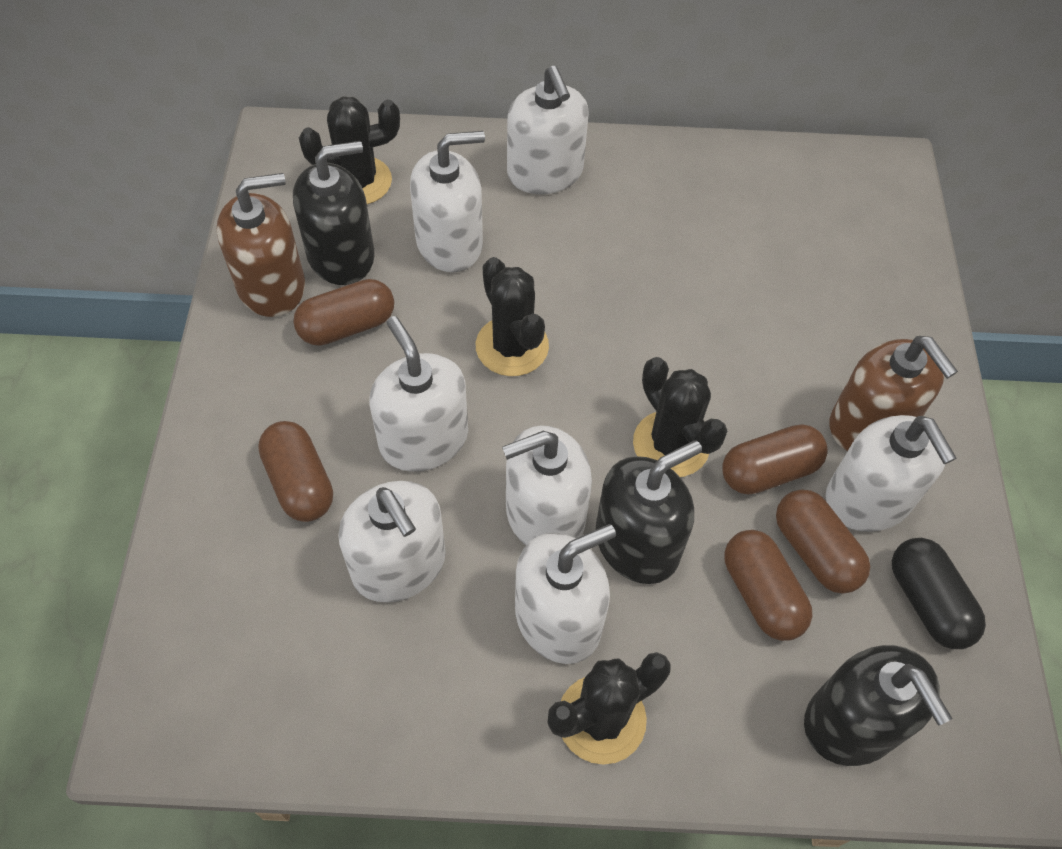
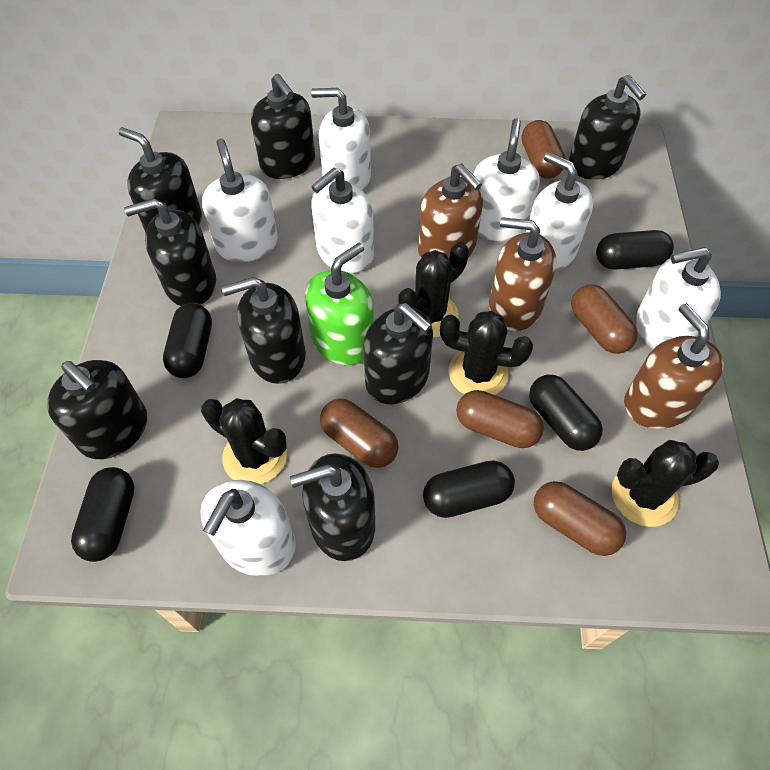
black capsule: 1 -> 5
black soap dispenser: 3 -> 8
brown soap dispenser: 2 -> 3
green soap dispenser: 0 -> 1

